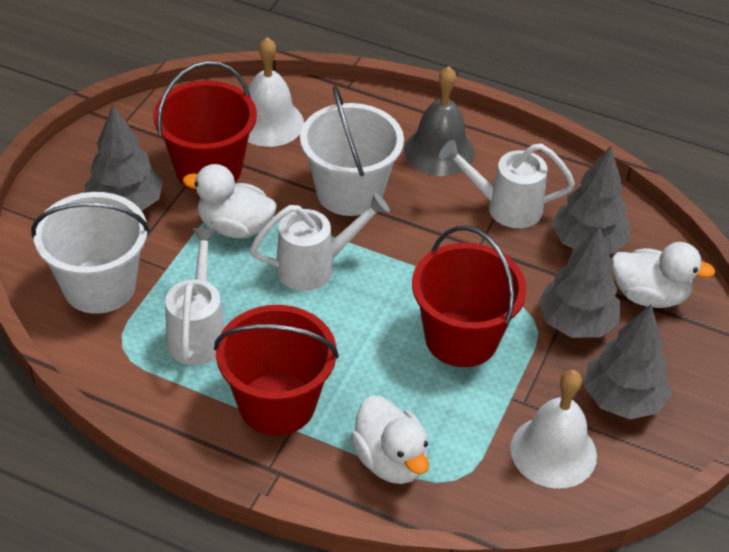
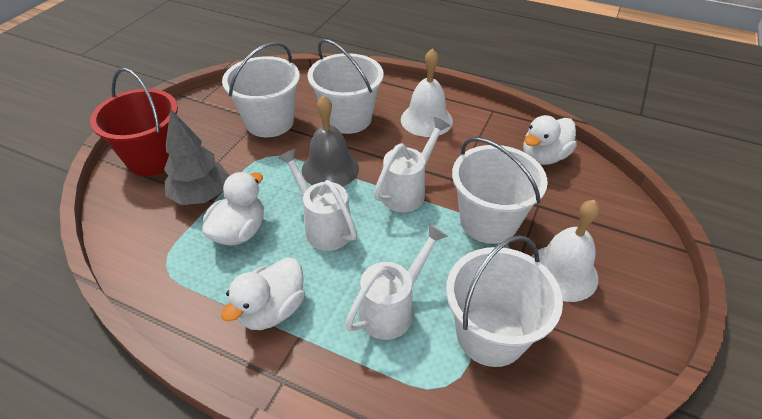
grey tree: 4 -> 1
red bucket: 3 -> 1
white bucket: 2 -> 4

